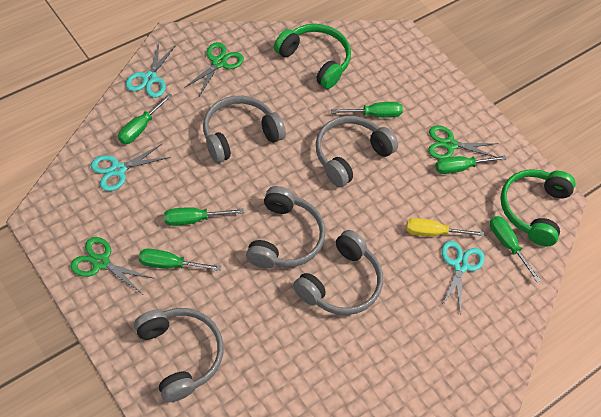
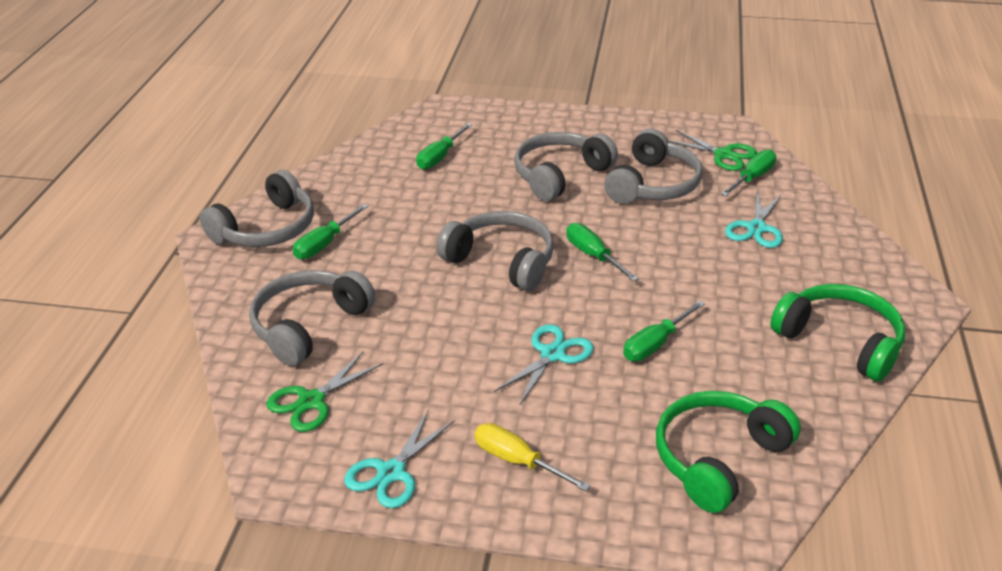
green scissors: 3 -> 2
green screwdriver: 6 -> 5

